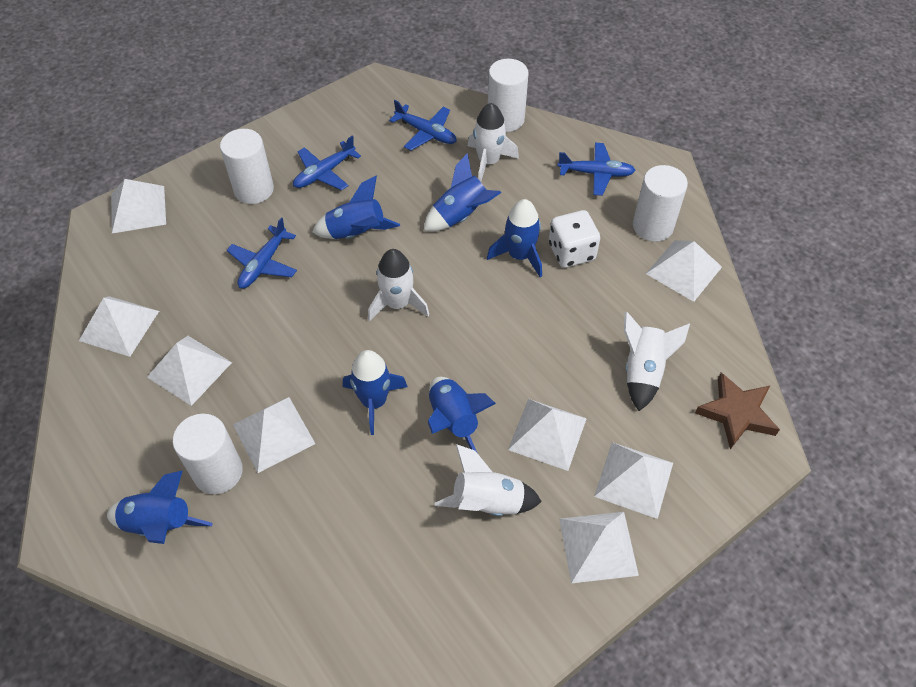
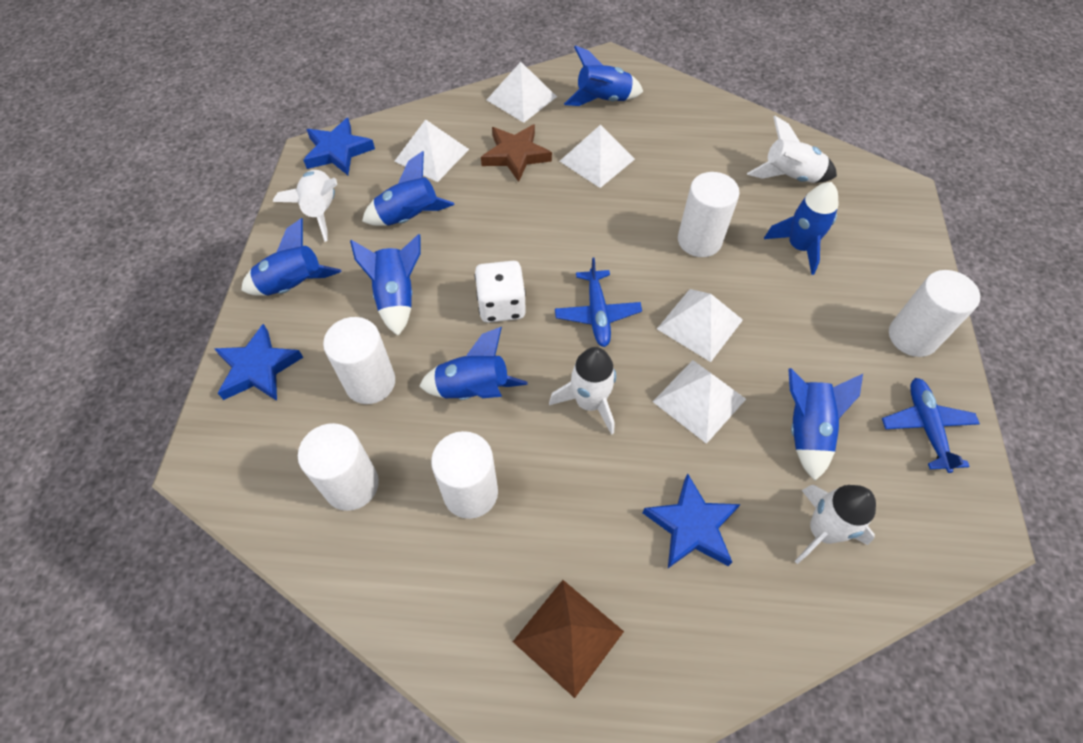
blue plane: 4 -> 2
blue rocket: 6 -> 7
blue star: 0 -> 3
brown pyramid: 0 -> 1
white cylinder: 4 -> 5
white pyramid: 8 -> 5

